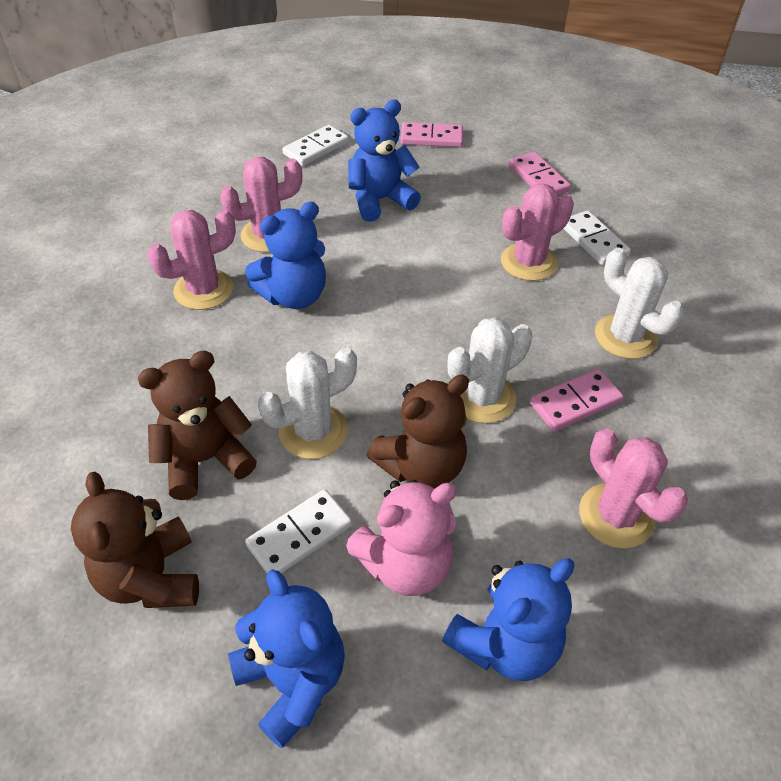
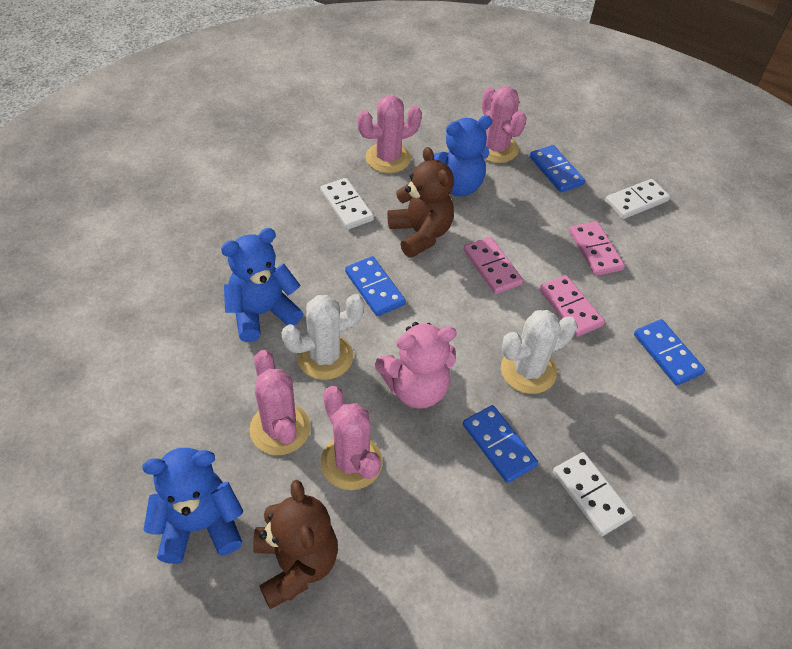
blue domino: 0 -> 4
blue teddy bear: 4 -> 3
brown teddy bear: 3 -> 2
white cactus: 3 -> 2

